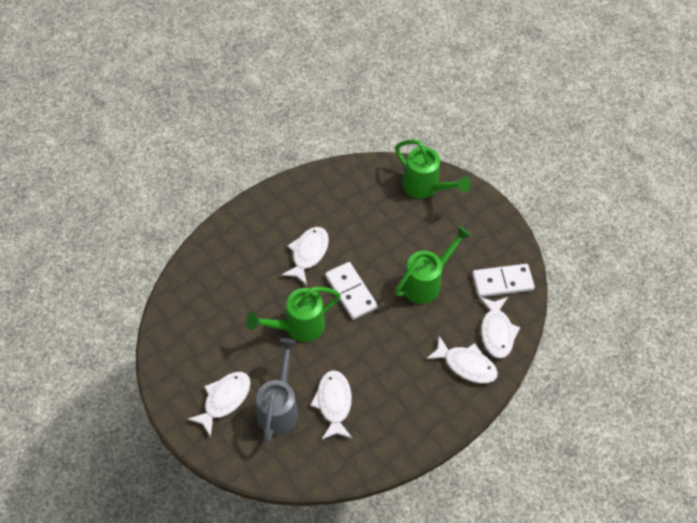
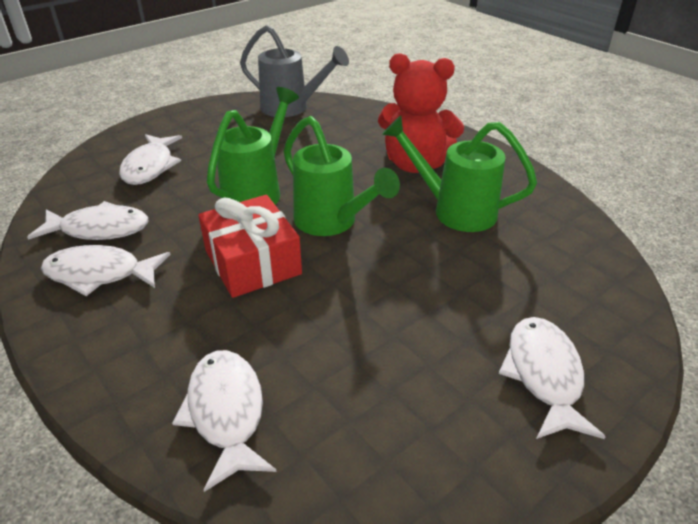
red gift: 0 -> 1
red teddy bear: 0 -> 1
white domino: 2 -> 0

